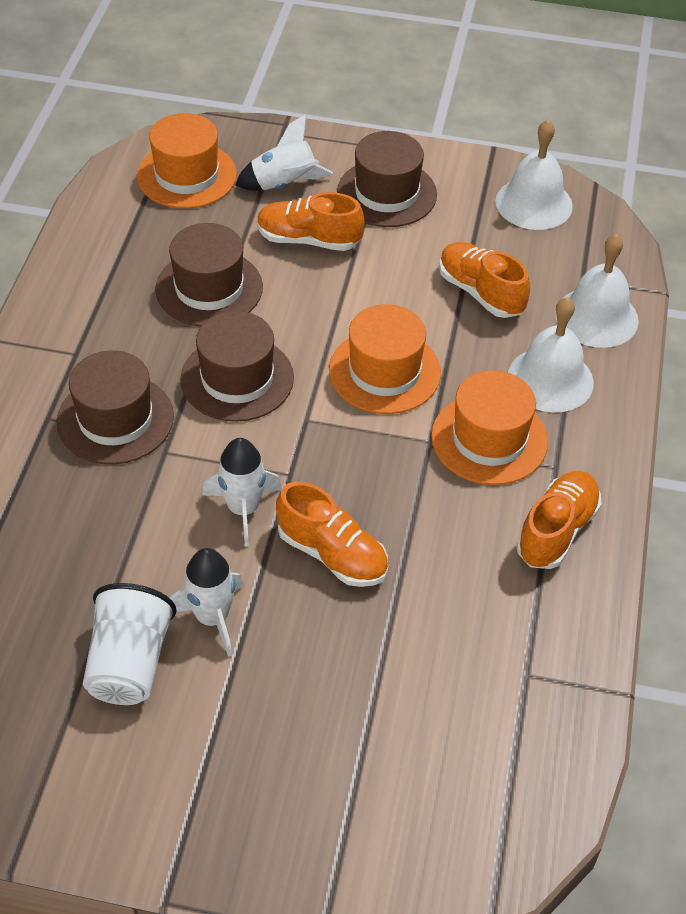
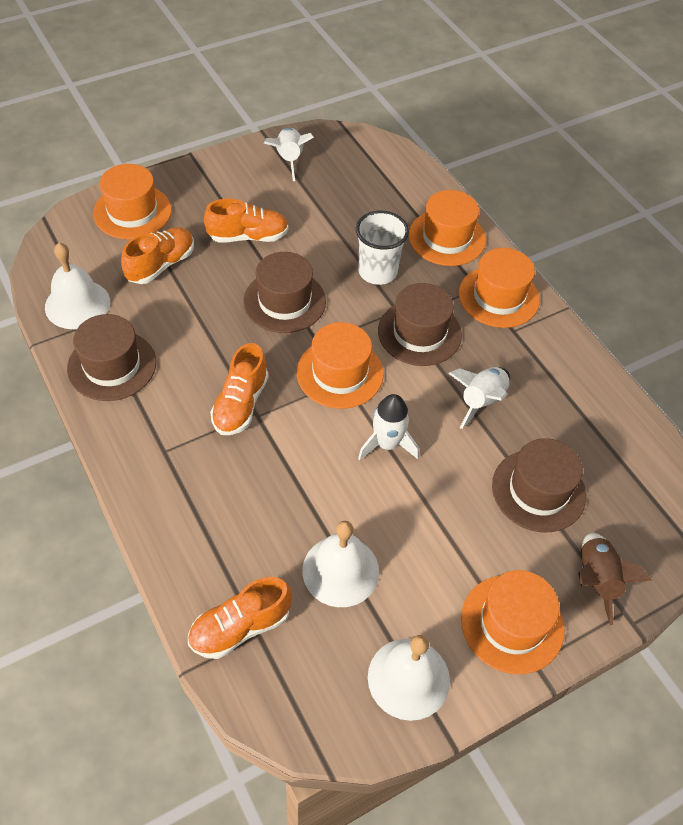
brown rocket: 0 -> 1
orange hat: 3 -> 5

